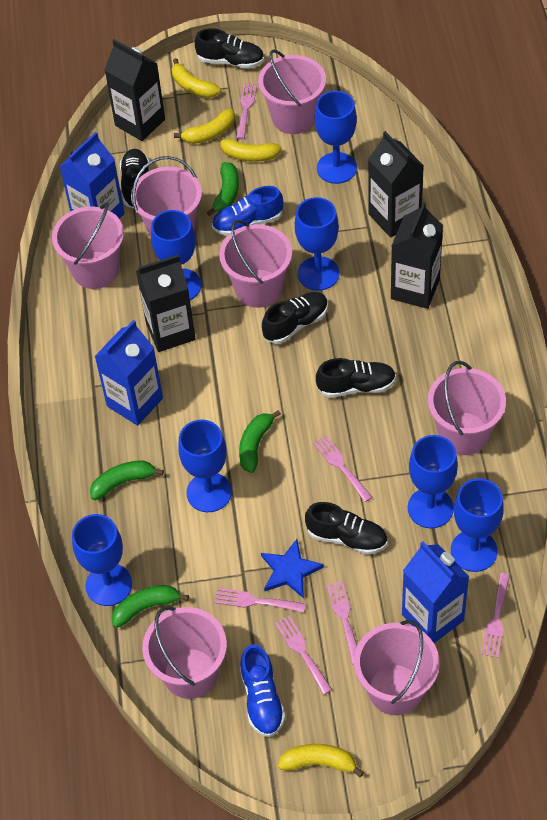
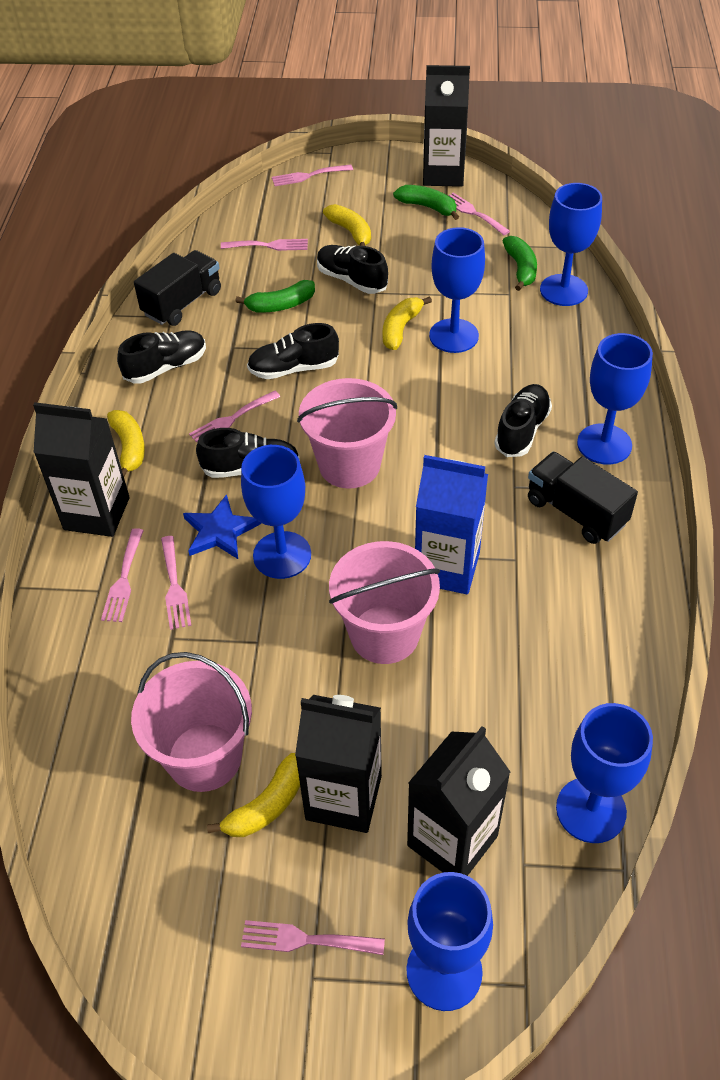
black truck: 0 -> 2
blue carton: 3 -> 1
blue goblet: 7 -> 6
blue shoe: 2 -> 0
green banana: 4 -> 3
pink bucket: 7 -> 3
pink fork: 6 -> 7

